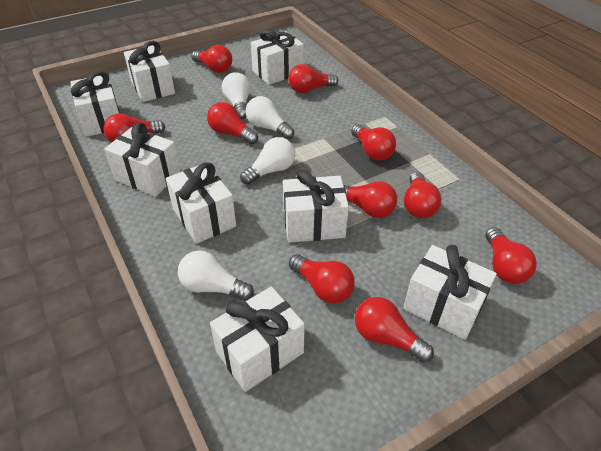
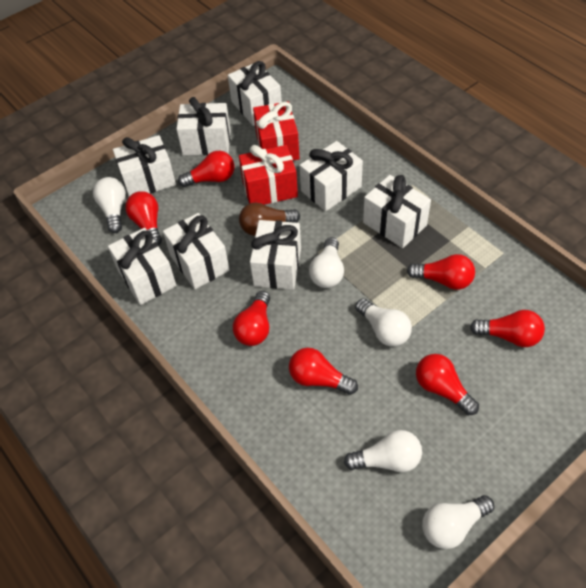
brown light bulb: 0 -> 1
red gift: 0 -> 2
red light bulb: 10 -> 7
white light bulb: 4 -> 5

